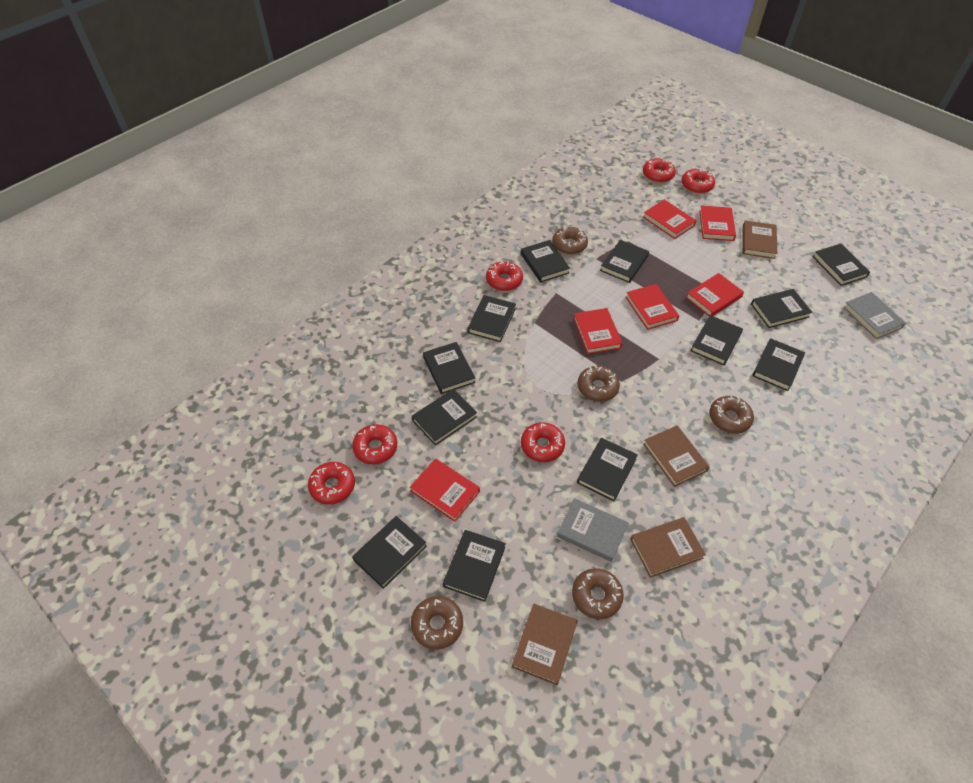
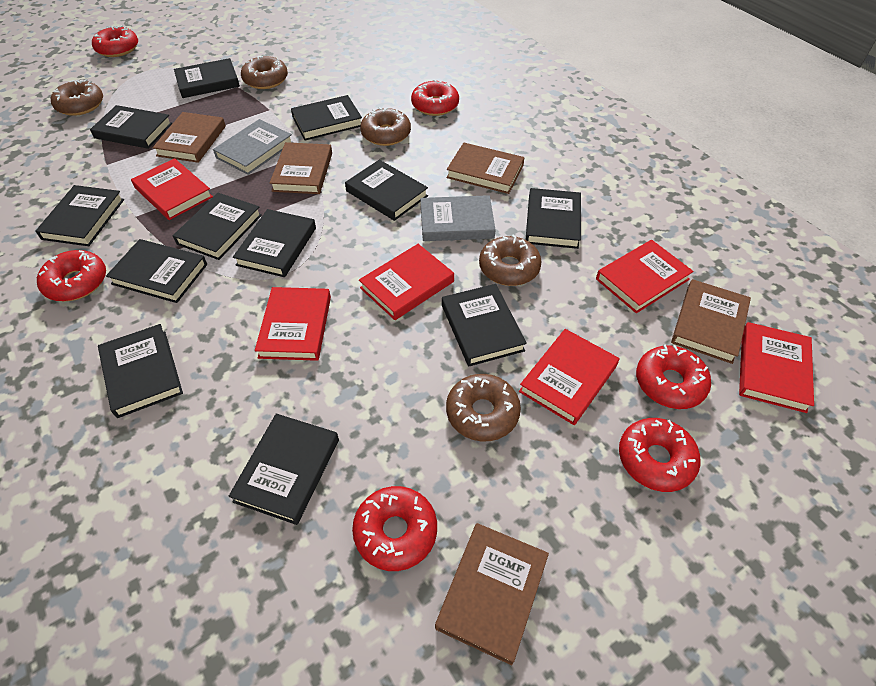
brown book: 4 -> 5

